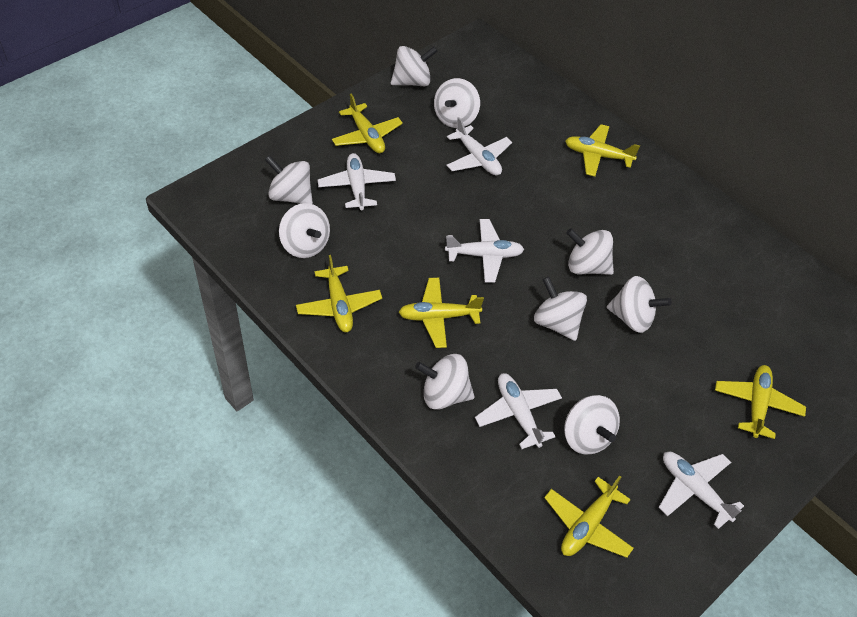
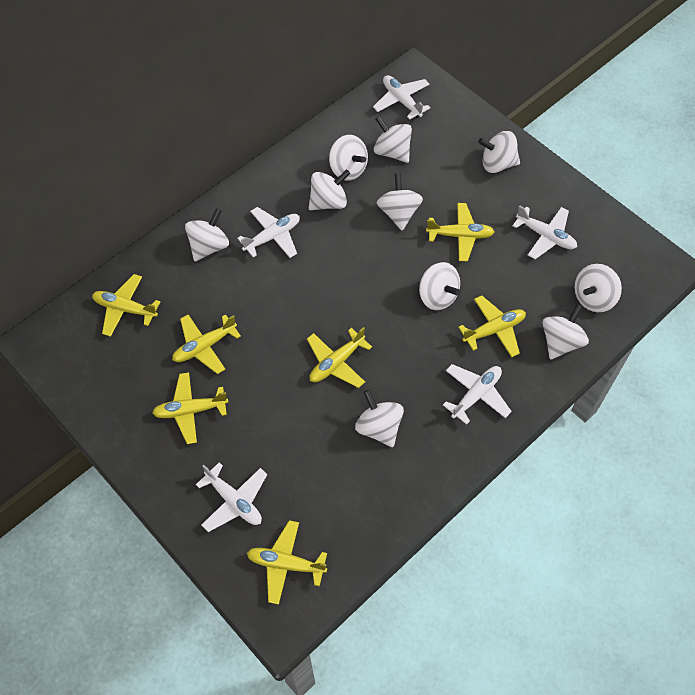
white spinning top: 9 -> 10
yellow plane: 6 -> 7

